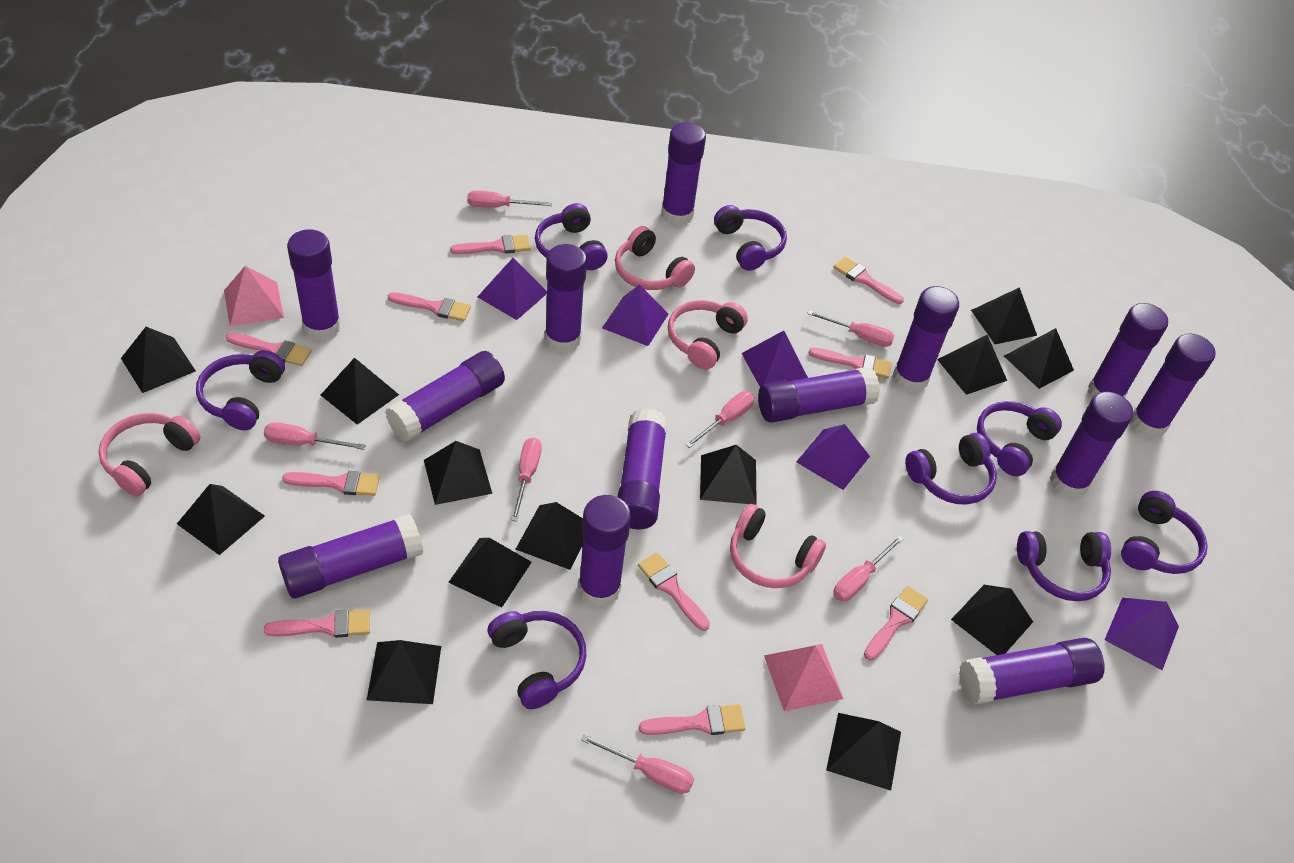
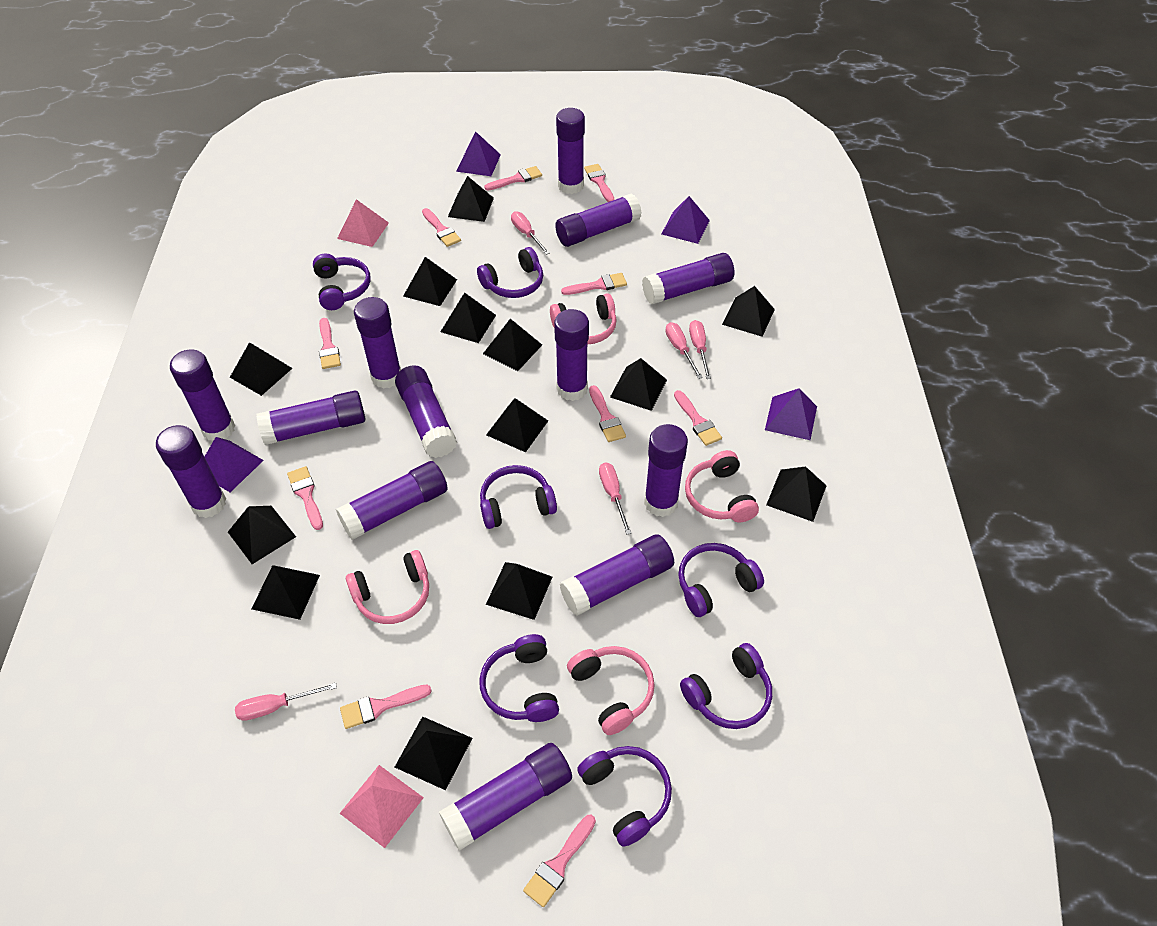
pink screwdriver: 7 -> 5
purple headphones: 8 -> 7
purple pyramid: 5 -> 4

